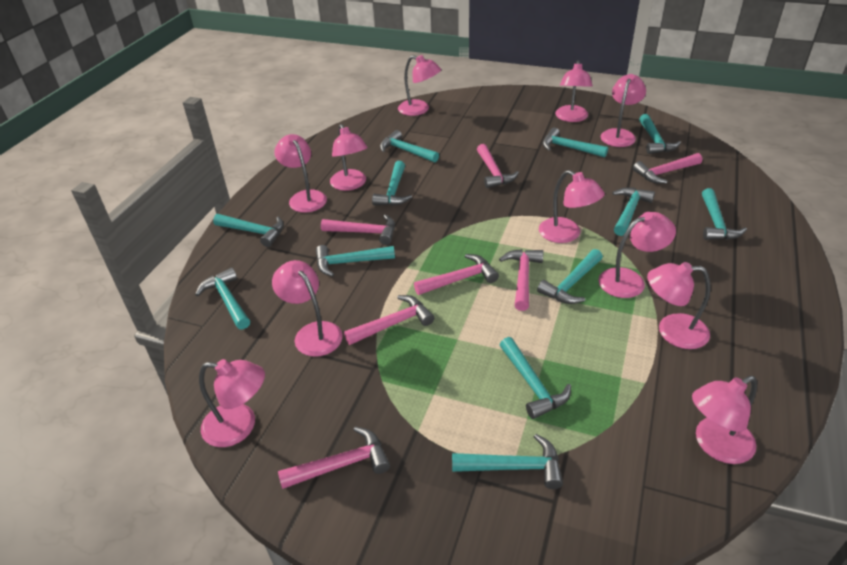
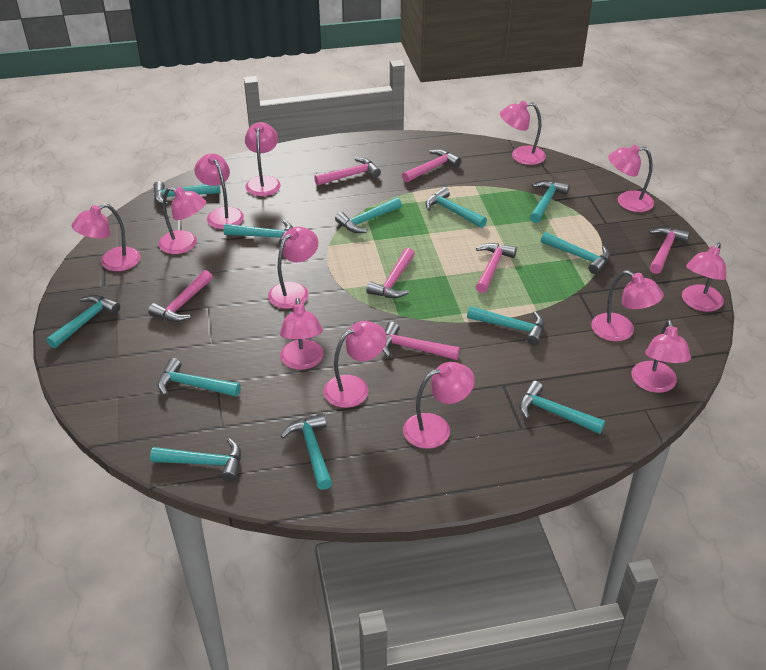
pink lamp: 11 -> 13

